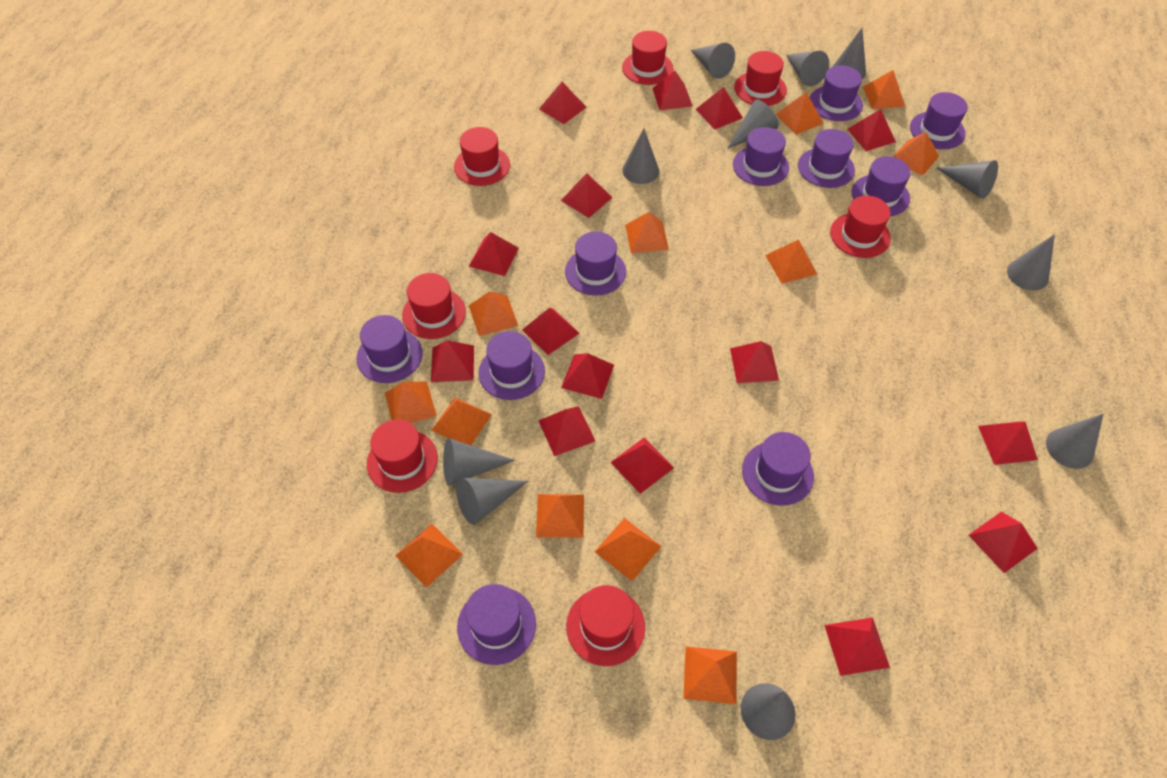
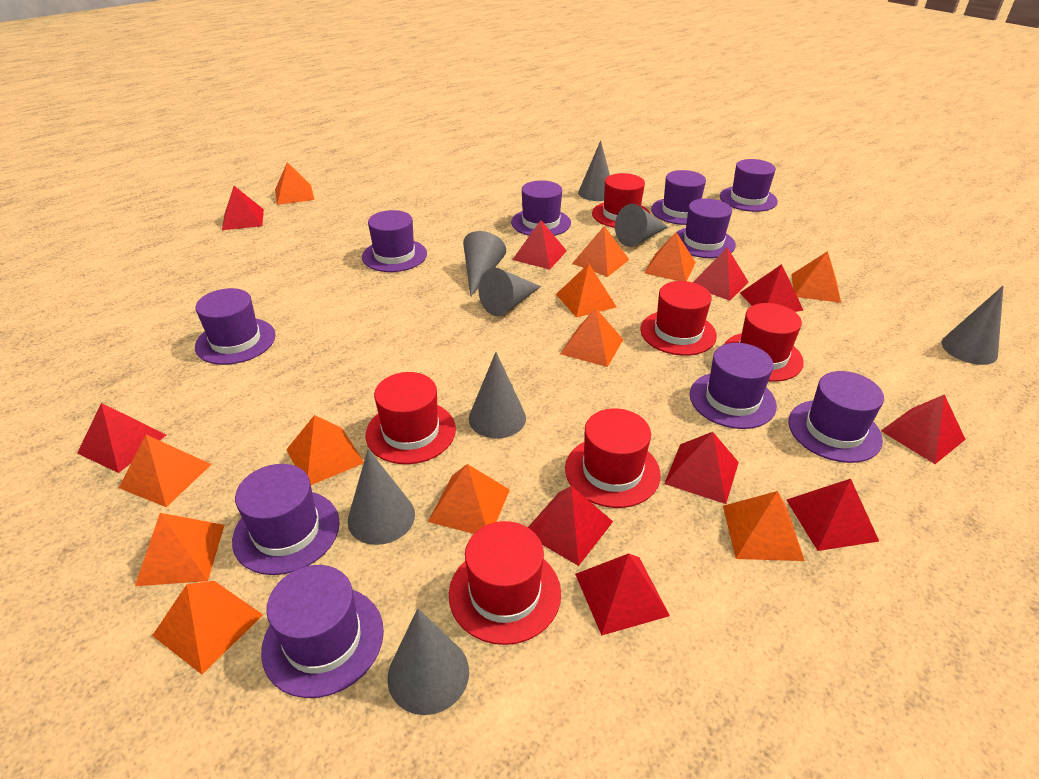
grey cone: 11 -> 8
red hat: 7 -> 6
red pyramid: 15 -> 10

